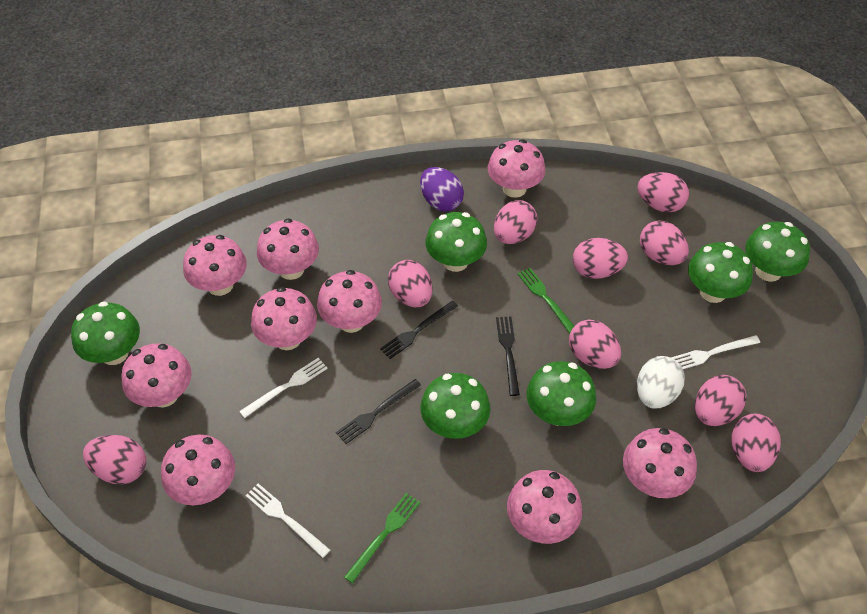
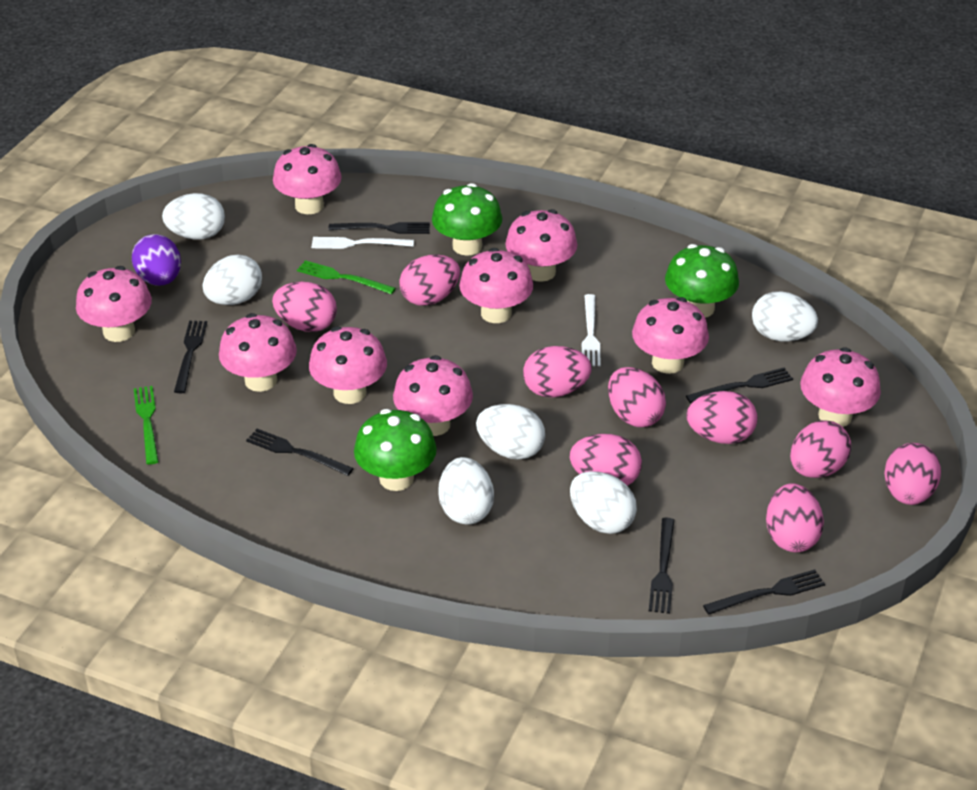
black fork: 3 -> 6
green mushroom: 6 -> 3
white egg: 1 -> 6
white fork: 3 -> 2

